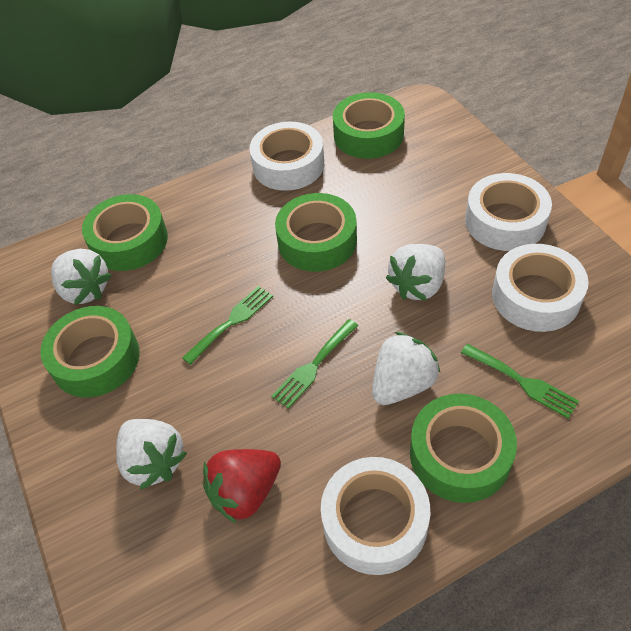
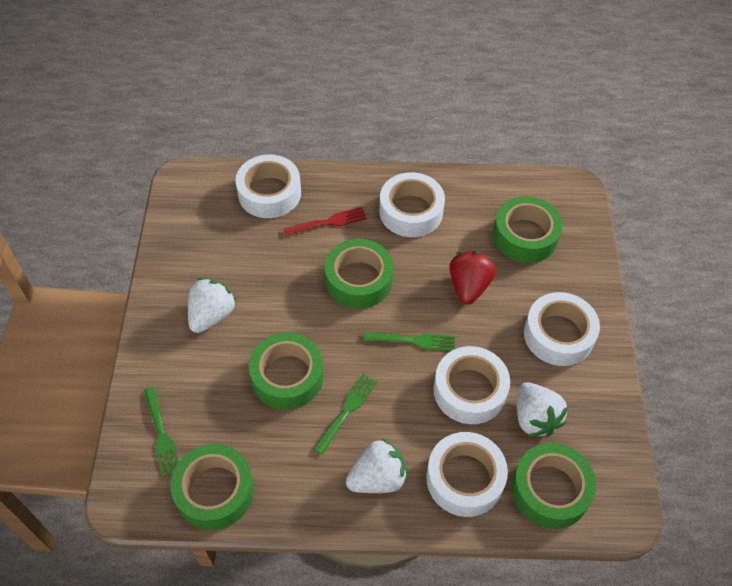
red fork: 0 -> 1
white strawberry: 4 -> 3
white tape: 4 -> 5

